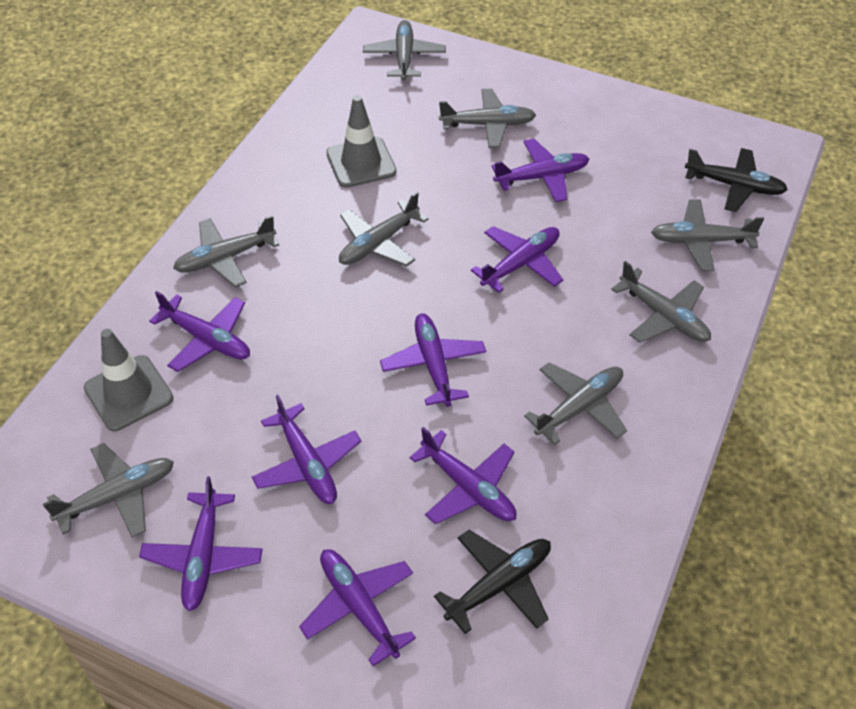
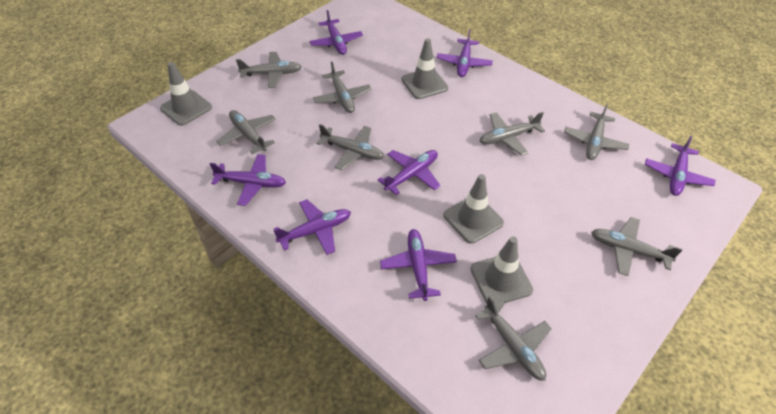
black plane: 2 -> 0
grey traffic cone: 2 -> 4
purple plane: 8 -> 7

